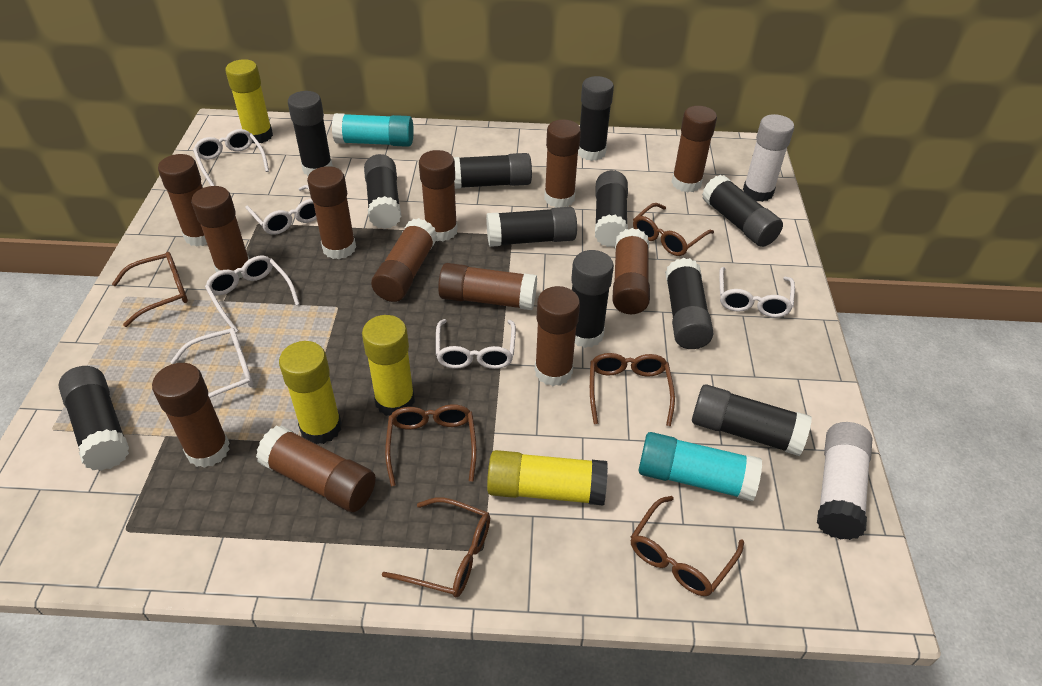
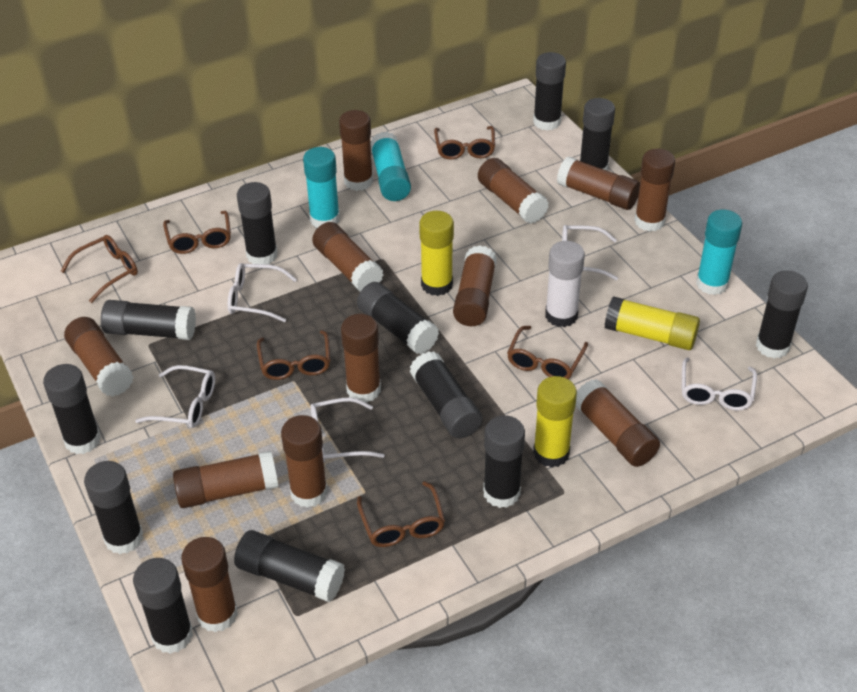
black glue stick: 11 -> 12
turquoise glue stick: 2 -> 3
white glasses: 6 -> 5
white glue stick: 2 -> 1
yellow glue stick: 4 -> 3

